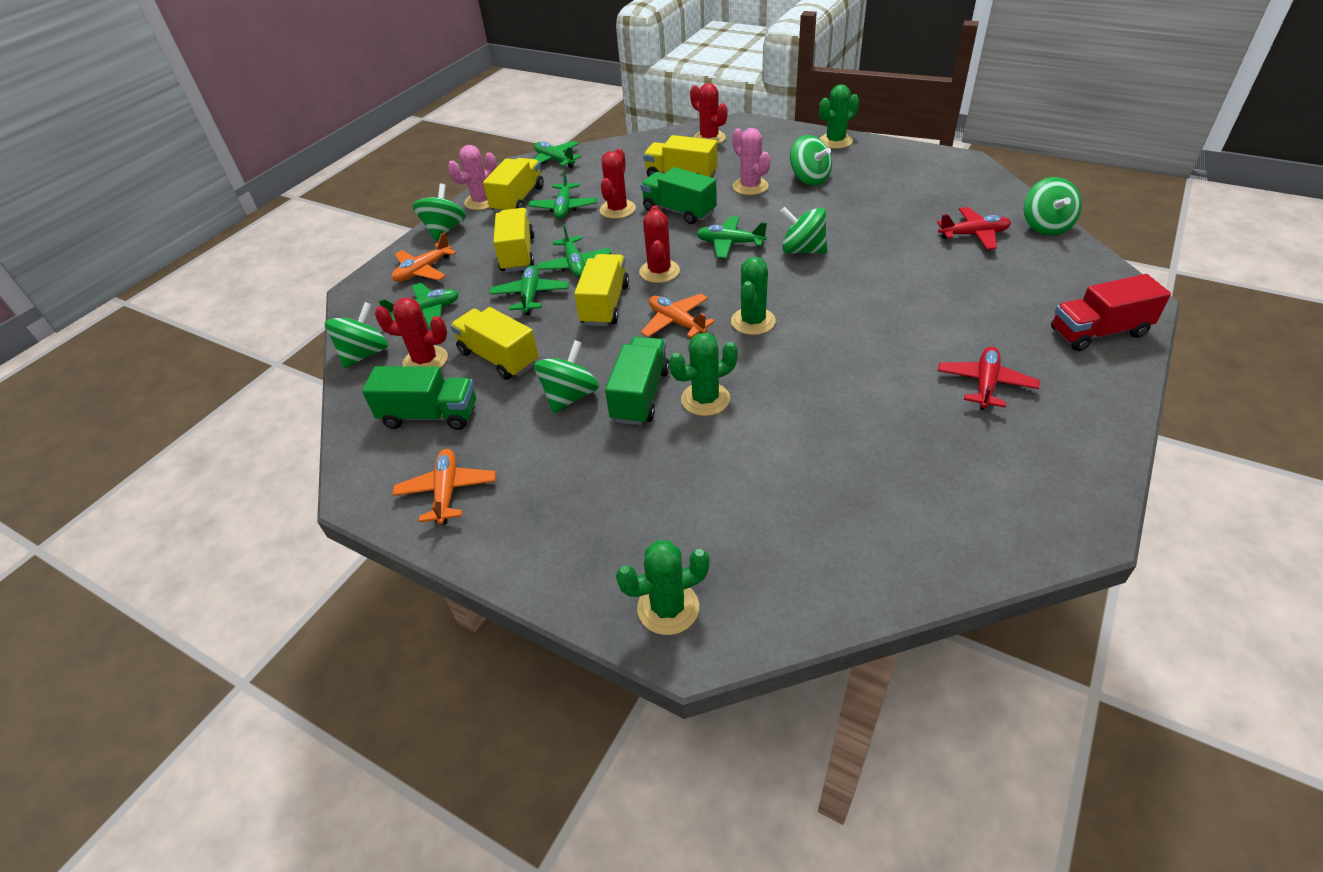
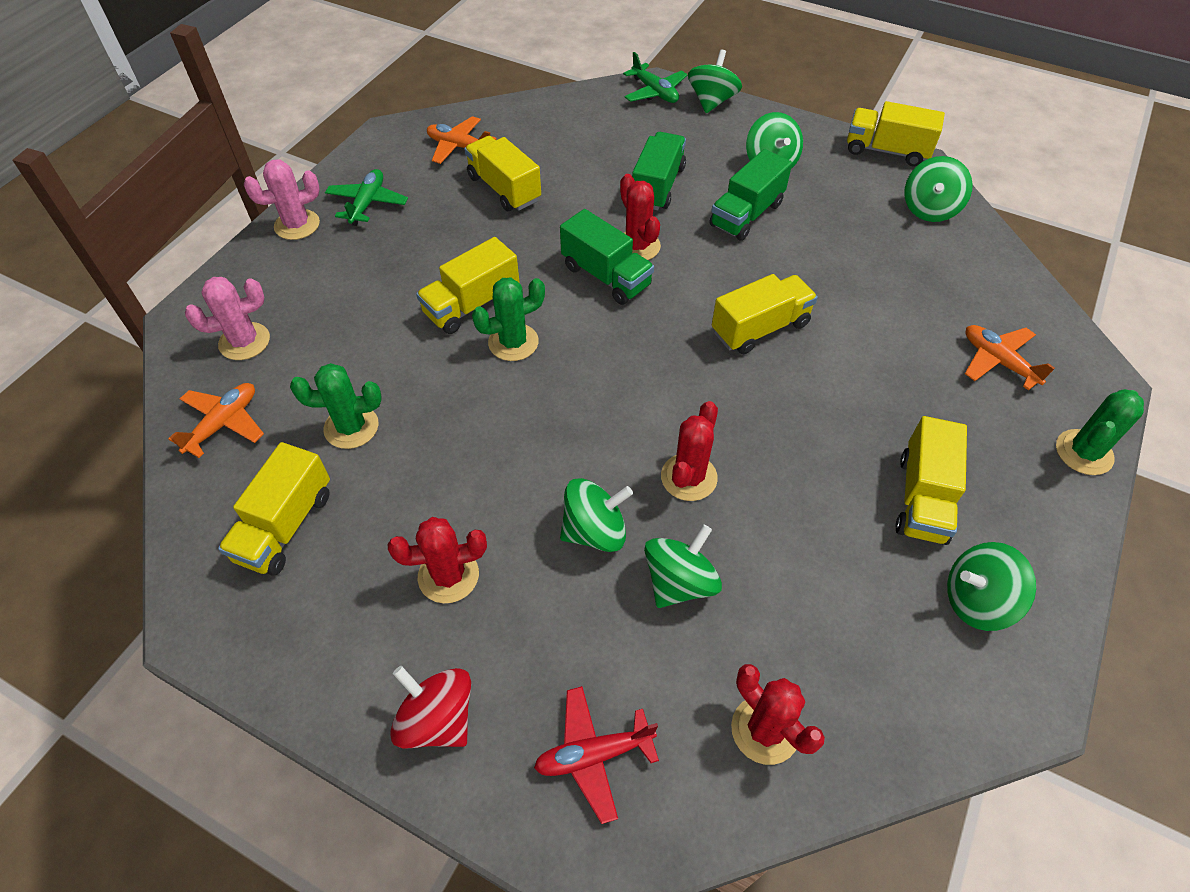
green cactus: 4 -> 3
green plane: 6 -> 2
red plane: 2 -> 1
red spinning top: 0 -> 1
red truck: 1 -> 0
yellow truck: 5 -> 6

